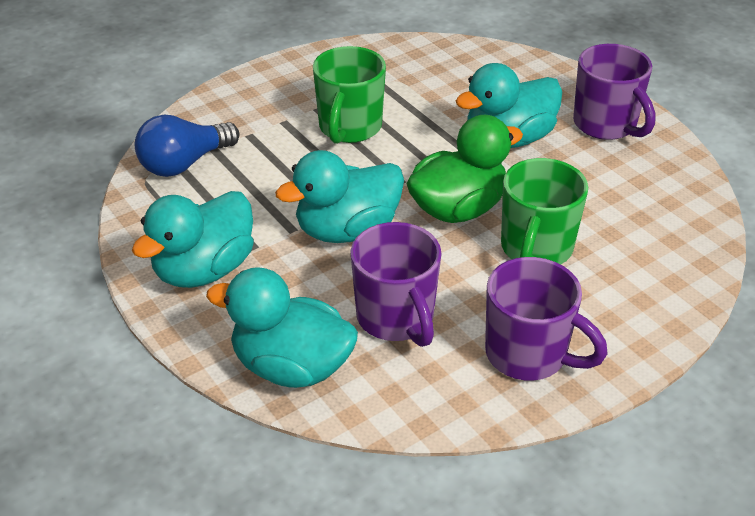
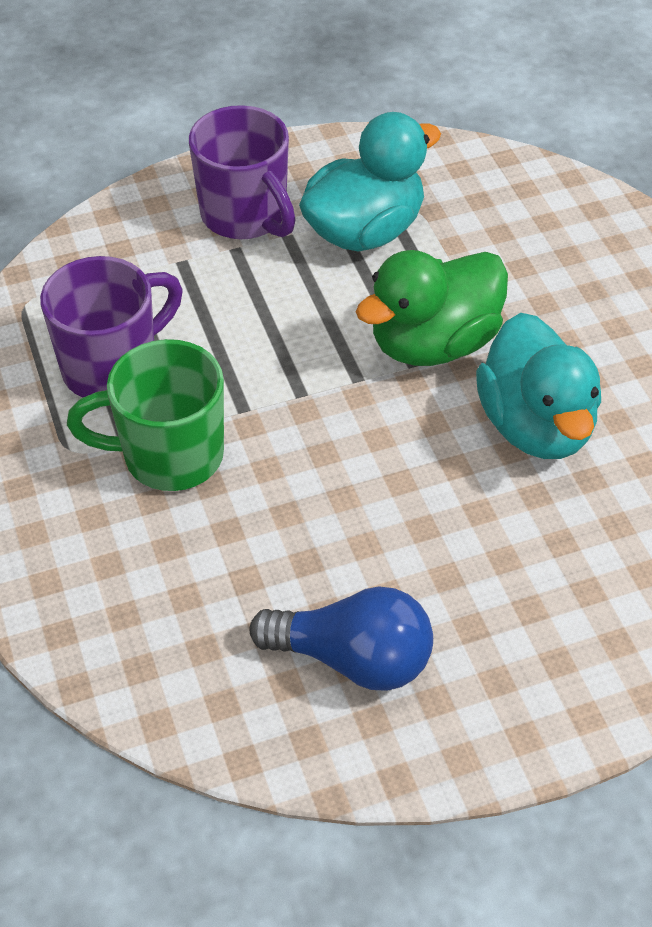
green mug: 2 -> 1
purple mug: 3 -> 2
turquoise duck: 4 -> 2

